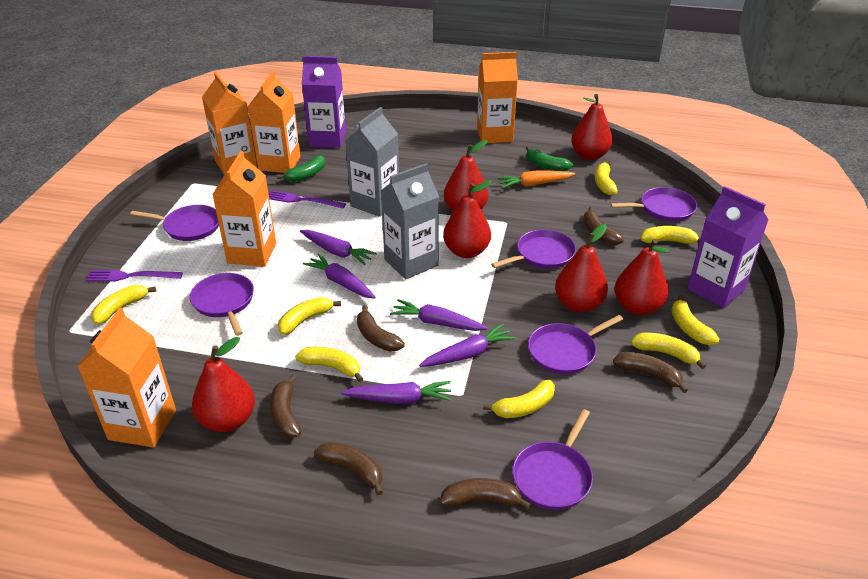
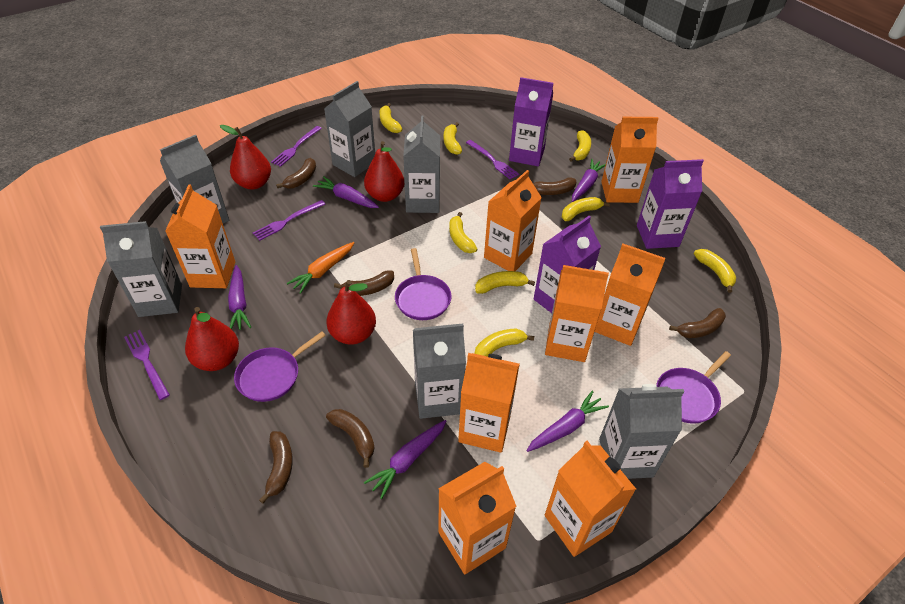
green banana: 2 -> 0
grey carton: 2 -> 6
orange carton: 5 -> 8
purple carton: 2 -> 3
purple fork: 2 -> 4
purple pan: 6 -> 3
red pear: 6 -> 4

